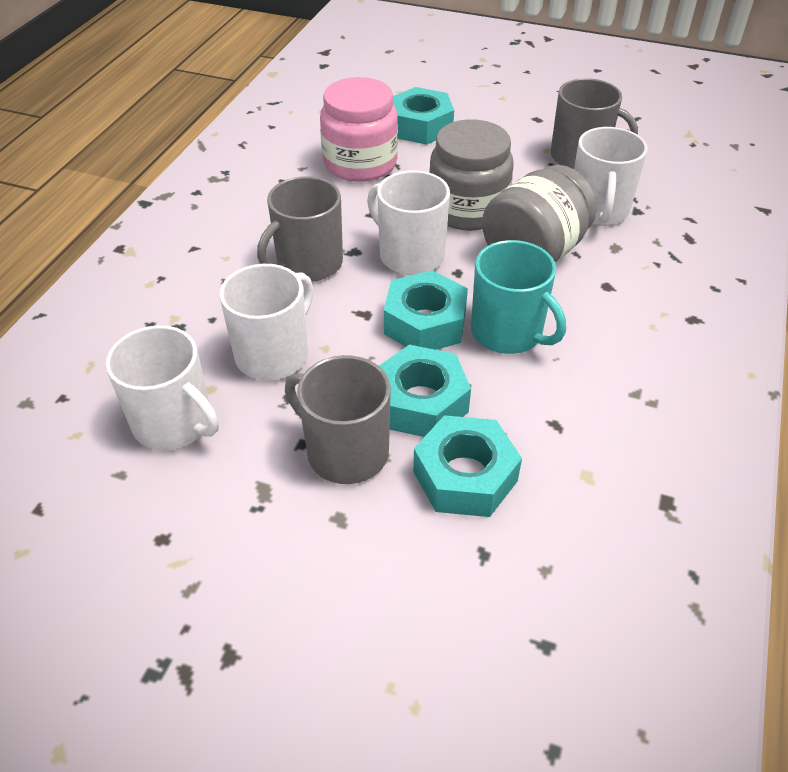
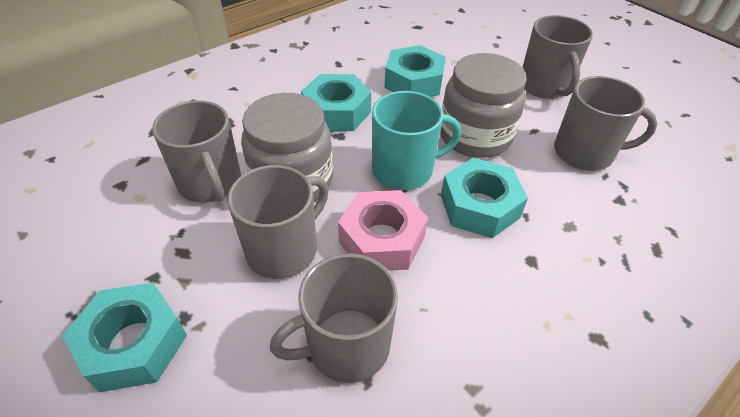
grey mug: 3 -> 5
pink jar: 1 -> 0
pink nut: 0 -> 1
white mug: 4 -> 0

